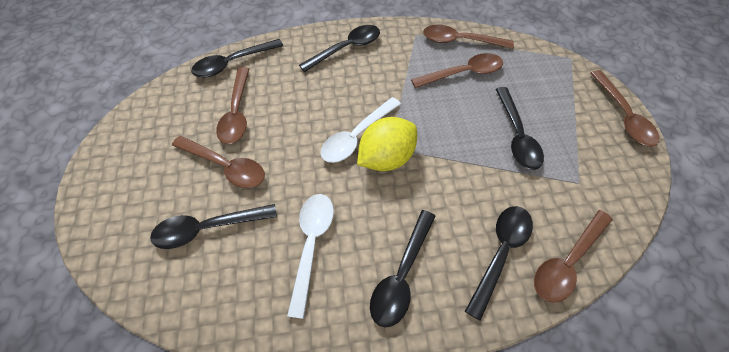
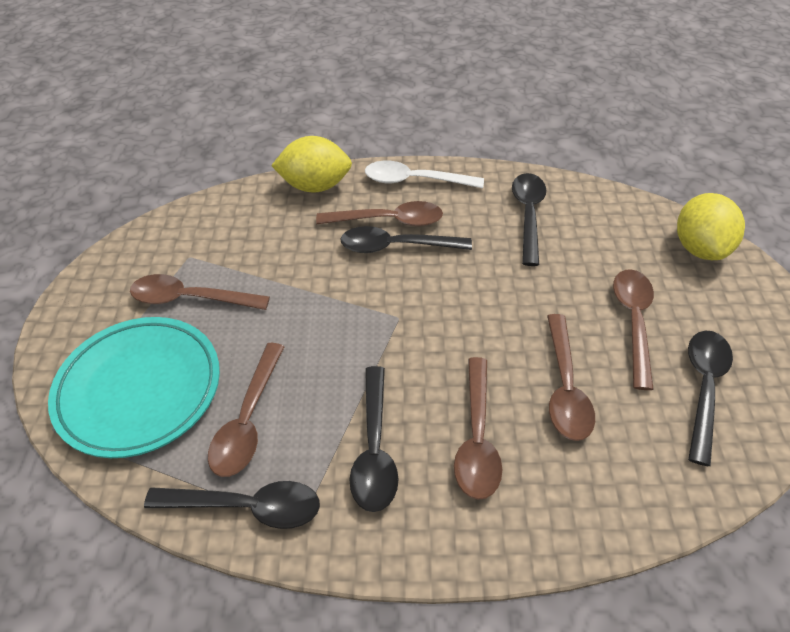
black spoon: 6 -> 5
turquoise plate: 0 -> 1
white spoon: 2 -> 1
yellow lemon: 1 -> 2

